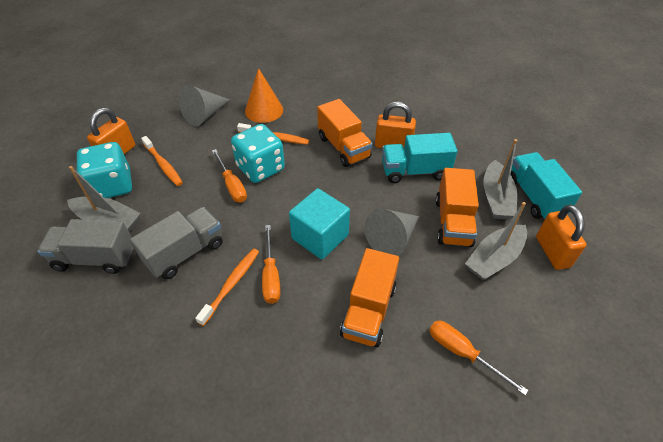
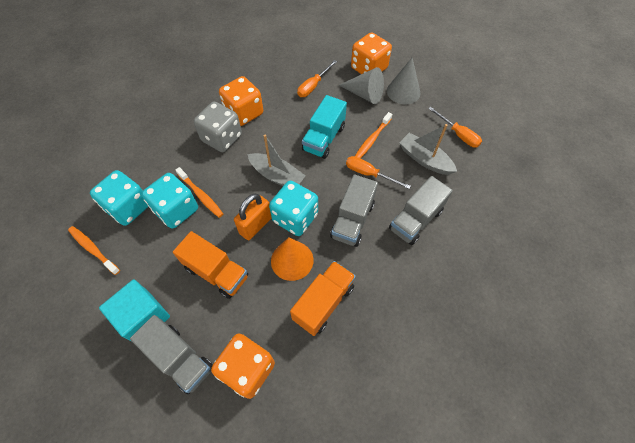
grey boat: 3 -> 2
grey dice: 0 -> 1
grey truck: 2 -> 3
orange dice: 0 -> 3
orange padlock: 3 -> 1
orange truck: 3 -> 2
turquoise dice: 2 -> 3
turquoise truck: 2 -> 1

